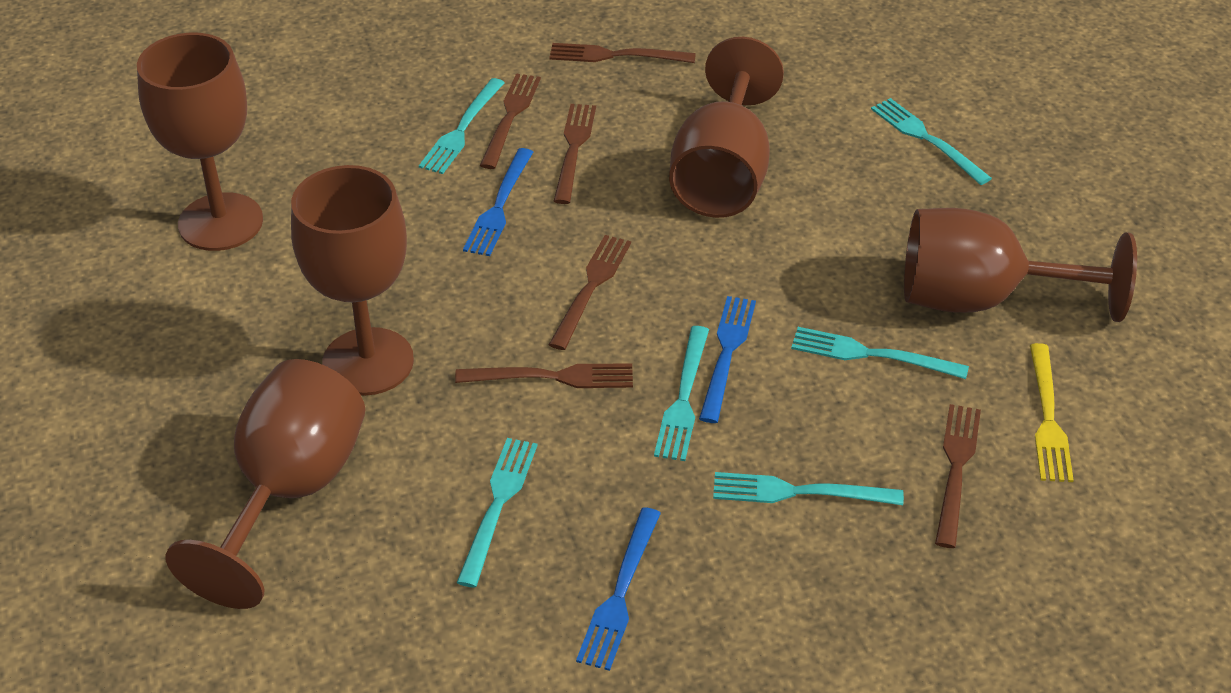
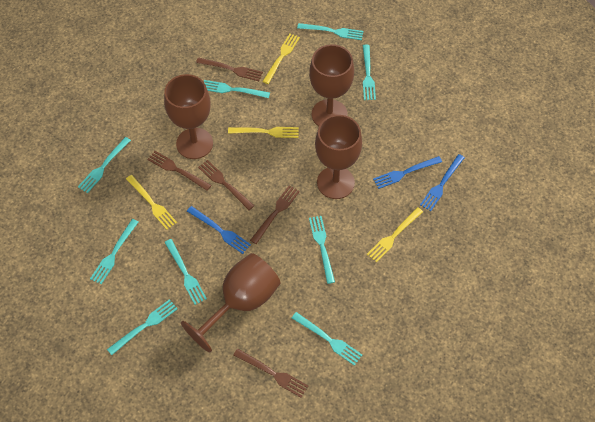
brown fork: 6 -> 5
brown goblet: 5 -> 4
turquoise fork: 6 -> 9
yellow fork: 1 -> 4

